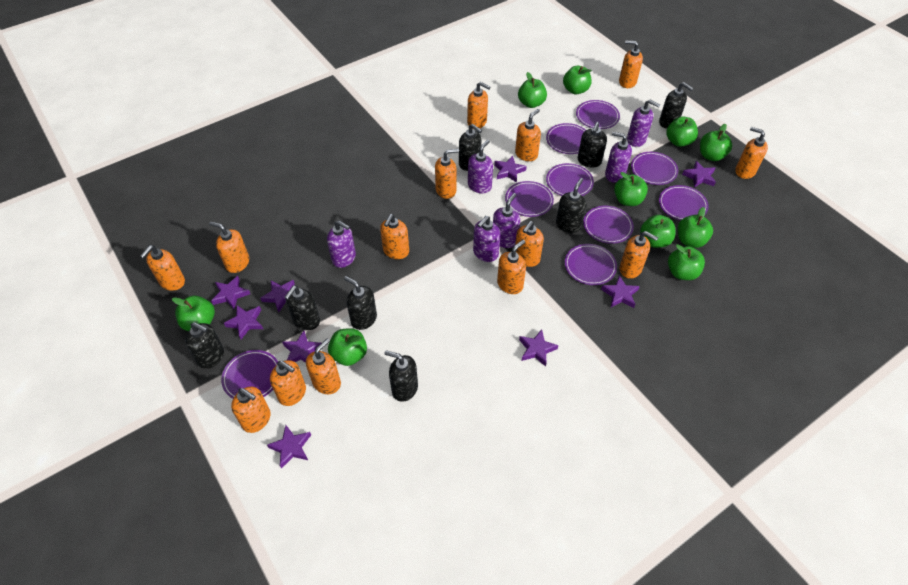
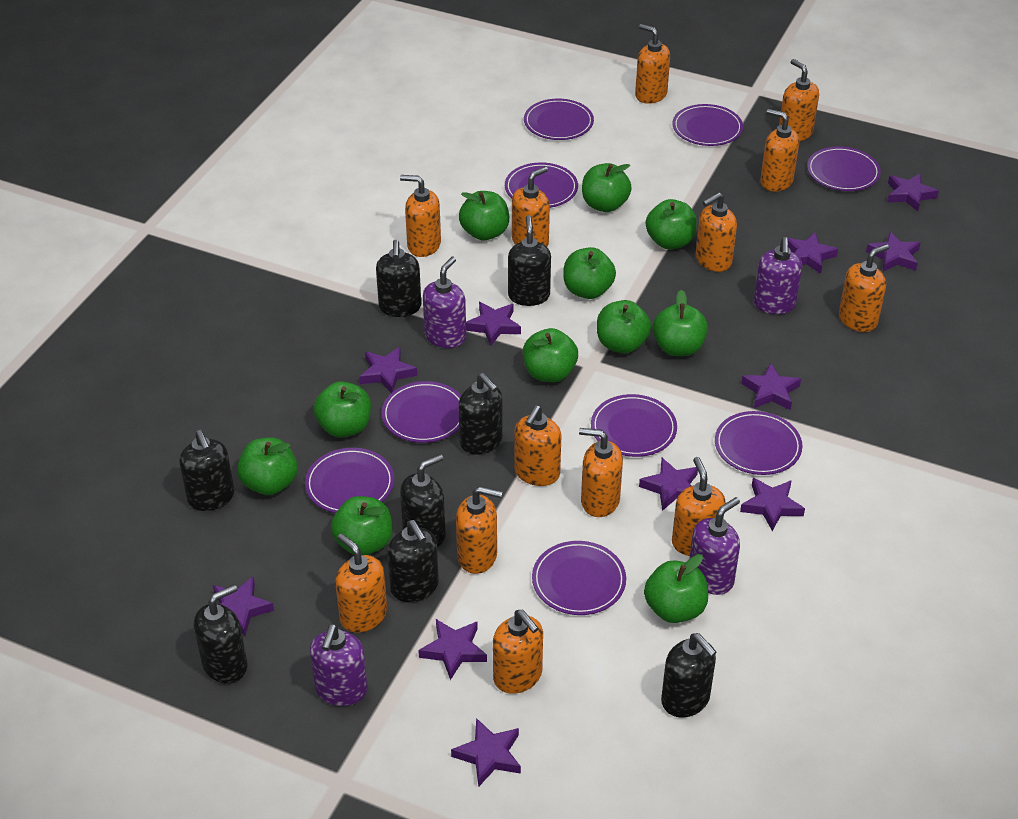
green apple: 10 -> 11
orange soap dispenser: 14 -> 13
purple soap dispenser: 6 -> 4
purple star: 9 -> 11

